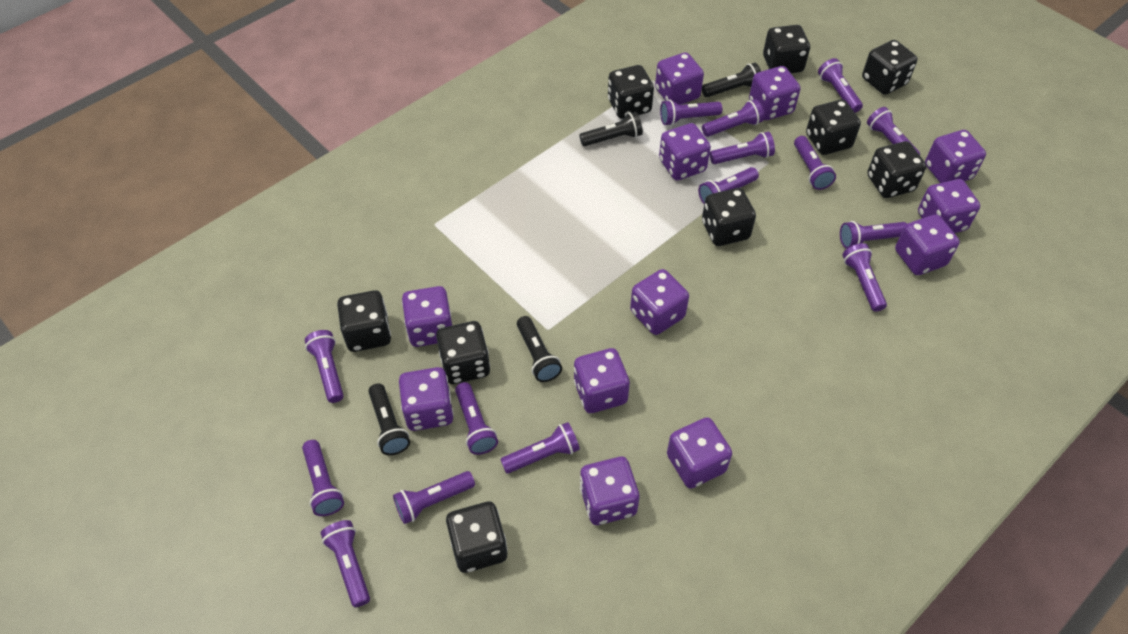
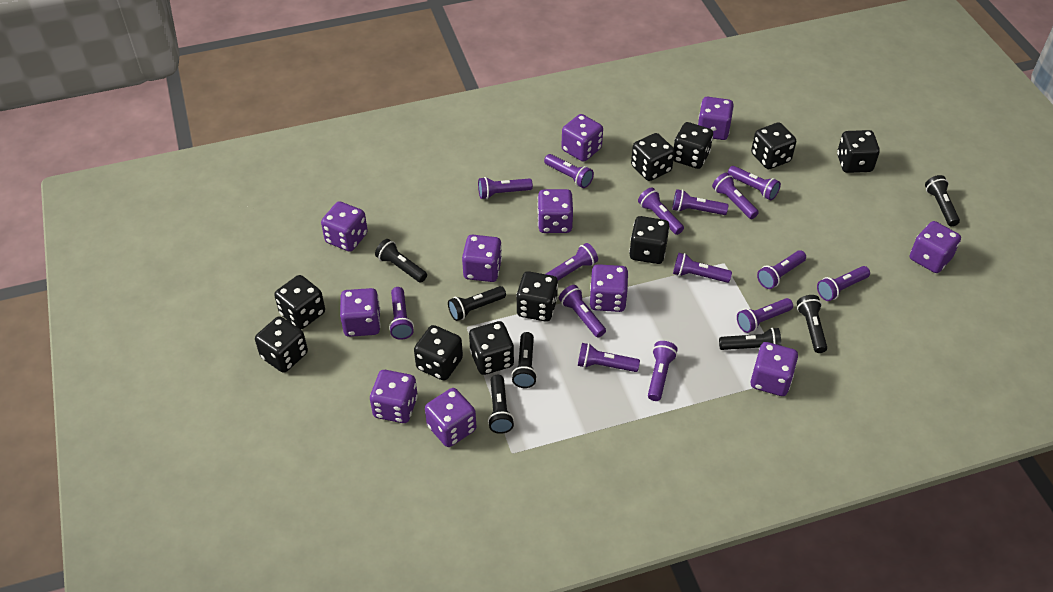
black dice: 9 -> 10
black flashlight: 4 -> 7
purple dice: 12 -> 11

